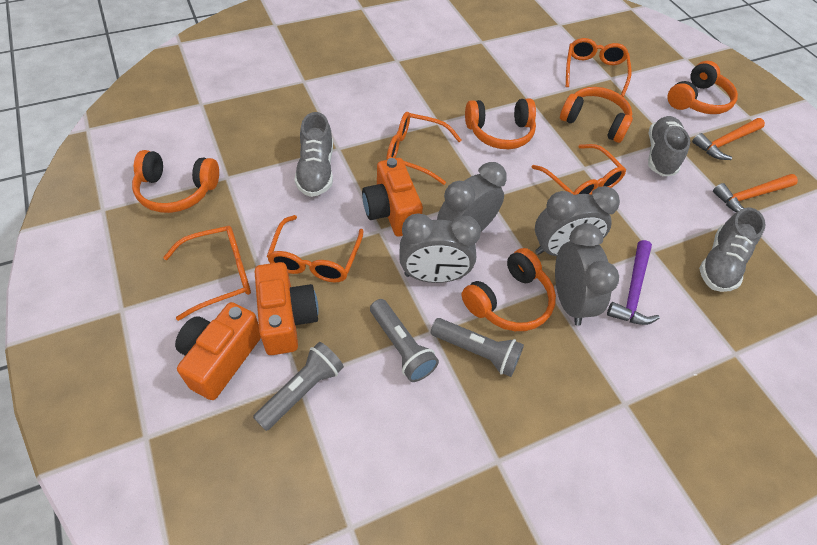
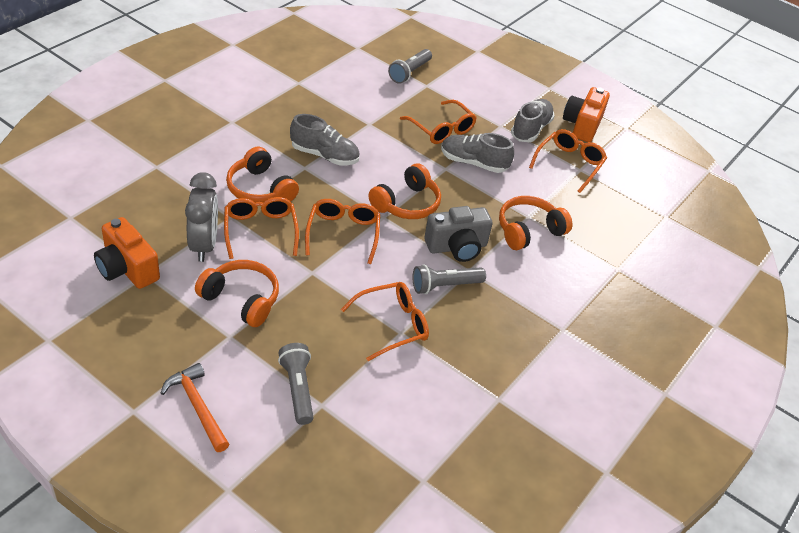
grey camera: 0 -> 1
grey clock: 4 -> 1
orange camera: 3 -> 2
orange hammer: 2 -> 1
orange headphones: 5 -> 4
purple hammer: 1 -> 0

